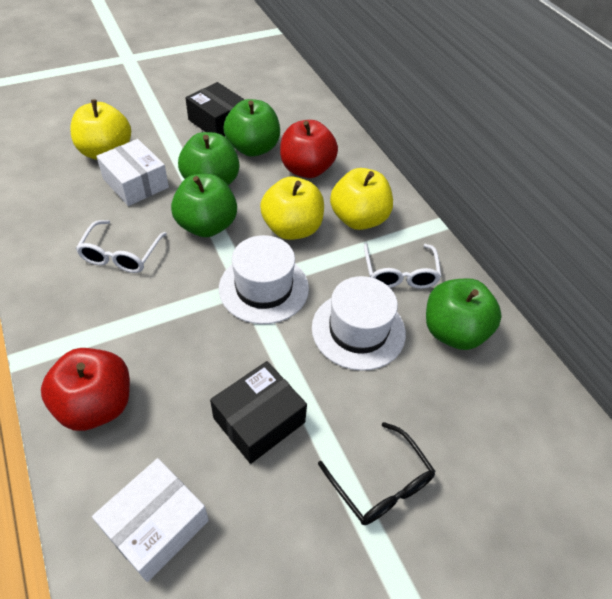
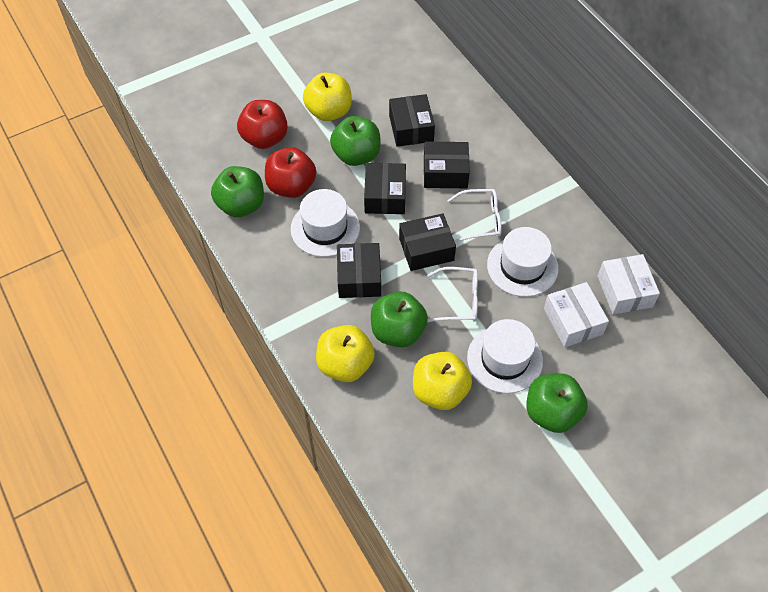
black box: 2 -> 5
black glasses: 1 -> 0
white hat: 2 -> 3

